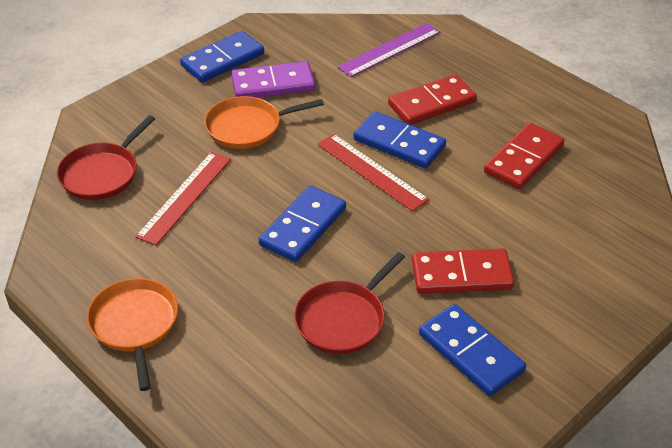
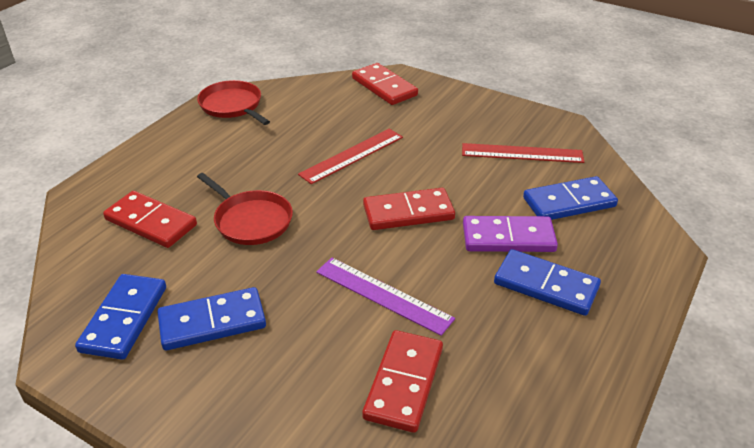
orange pan: 2 -> 0
red domino: 3 -> 4

